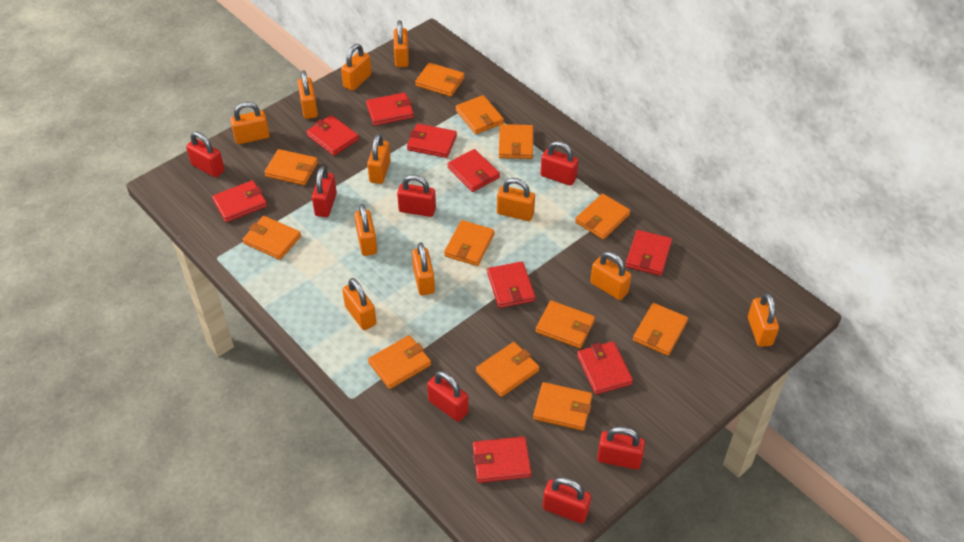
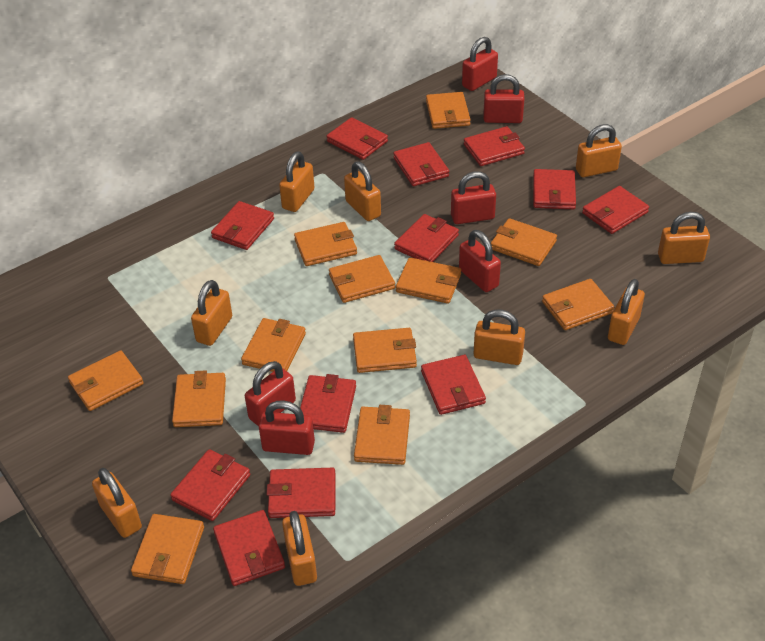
orange padlock: 11 -> 9
red padlock: 7 -> 6
red wallet: 9 -> 12

